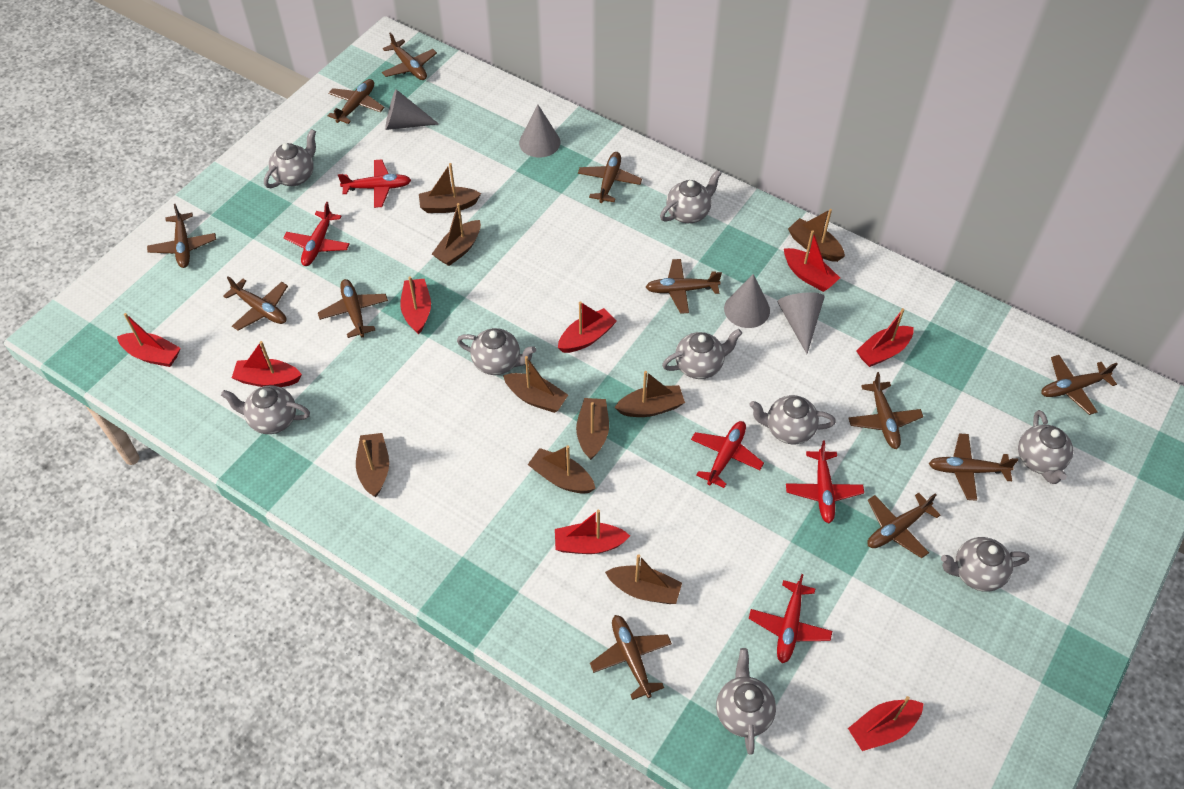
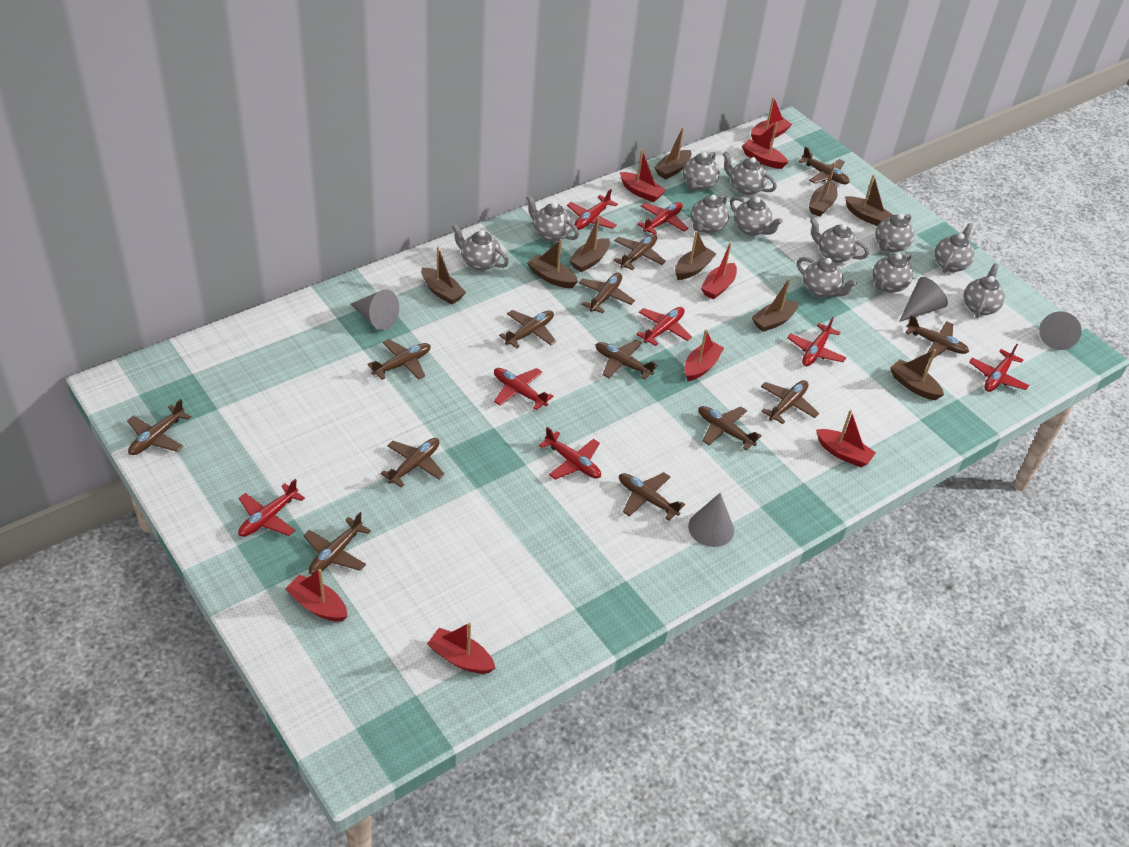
brown plane: 12 -> 13
grey teapot: 9 -> 12
red plane: 5 -> 8

